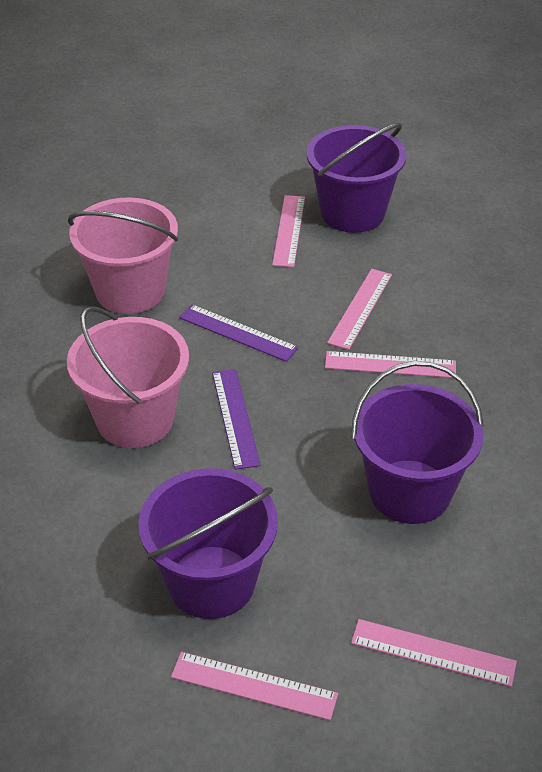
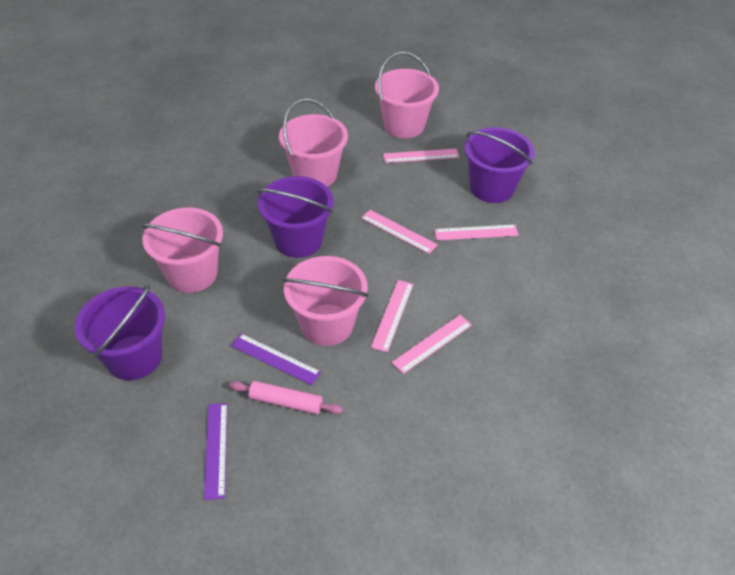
pink bucket: 2 -> 4
pink rolling pin: 0 -> 1

